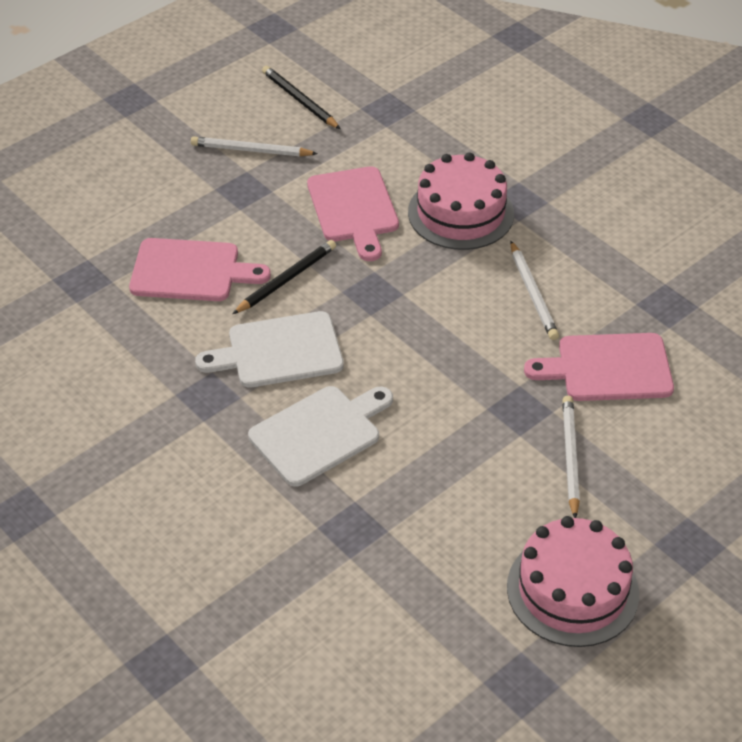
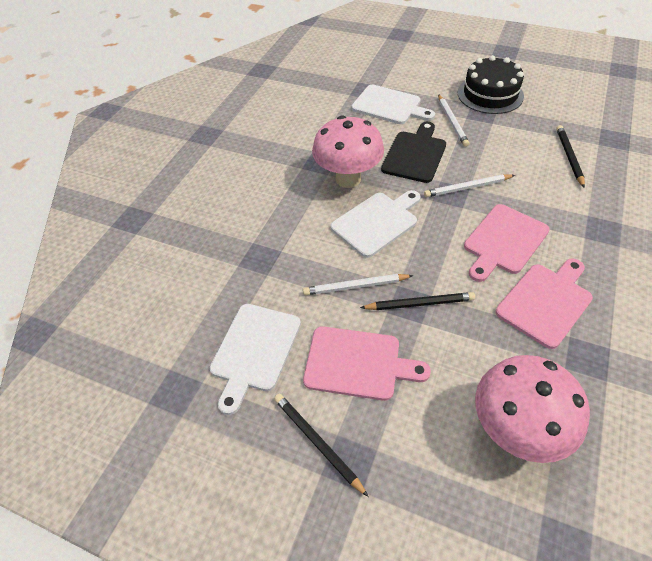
black cake: 0 -> 1
black cutting board: 0 -> 1
black pencil: 2 -> 3
pink cake: 2 -> 0
pink mushroom: 0 -> 2
white cutting board: 2 -> 3

